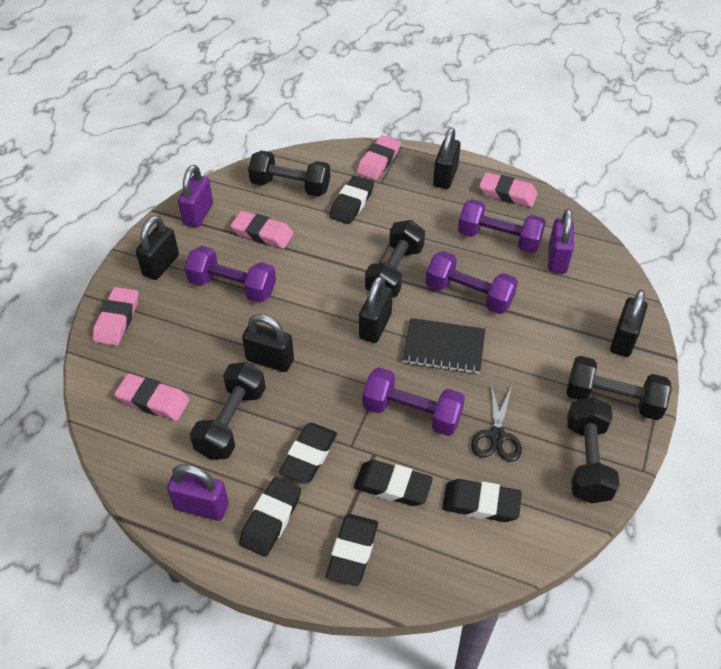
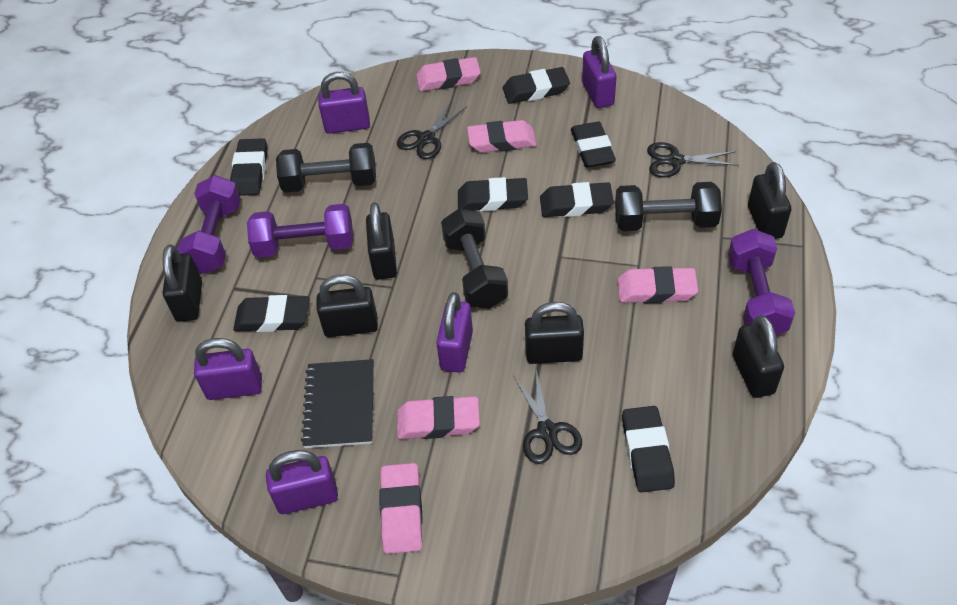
black dumbbell: 5 -> 3
black eraser: 6 -> 7
black padlock: 5 -> 6
black scissors: 1 -> 3
purple dumbbell: 4 -> 3
purple padlock: 3 -> 5

